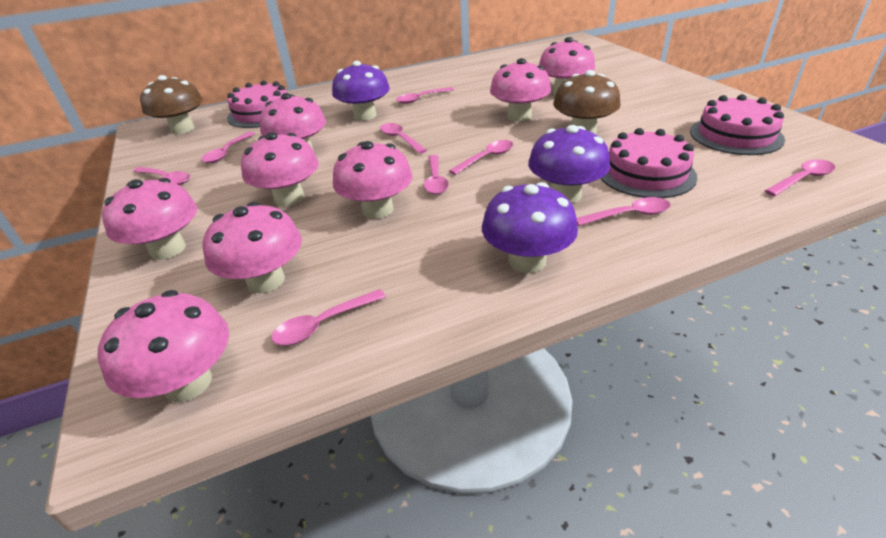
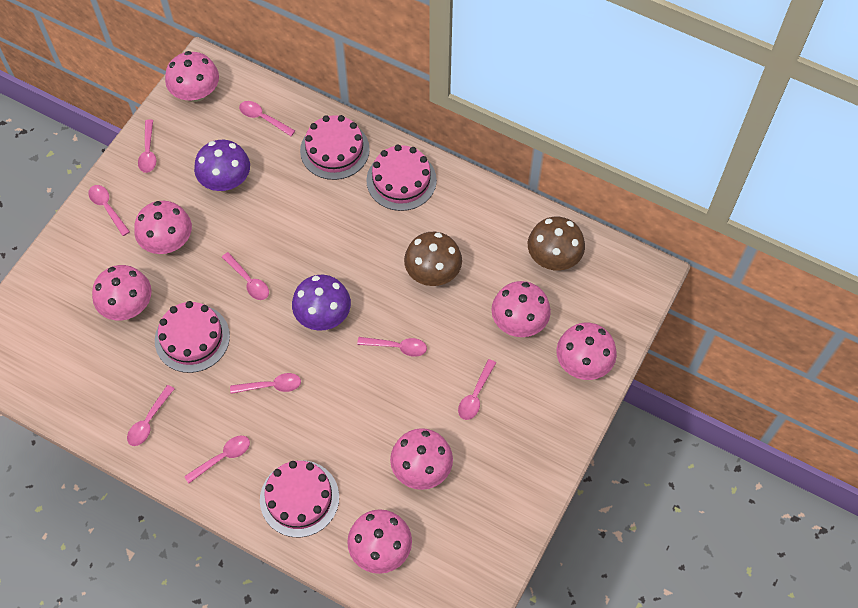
pink cake: 3 -> 4
pink mushroom: 8 -> 7
purple mushroom: 3 -> 2

